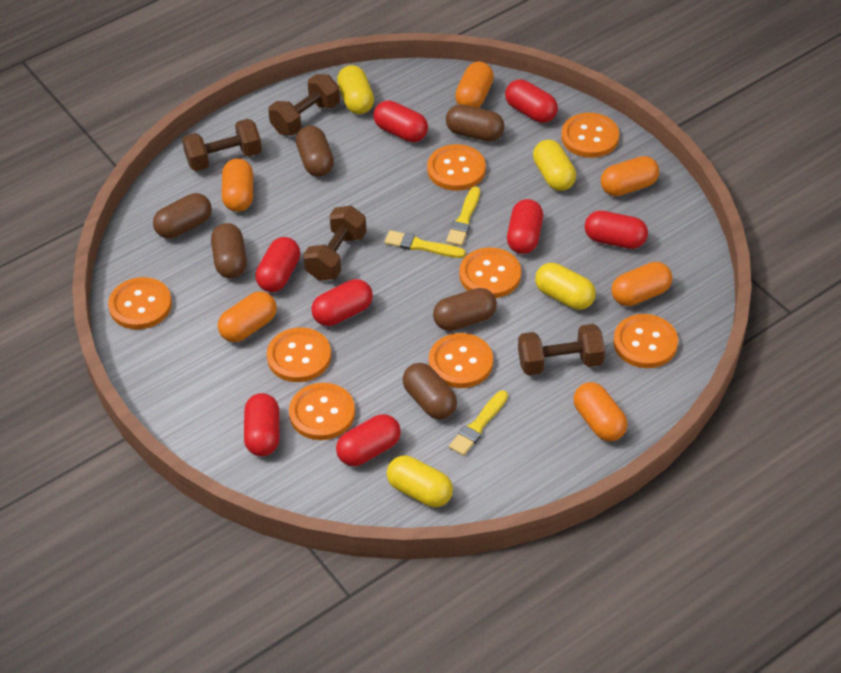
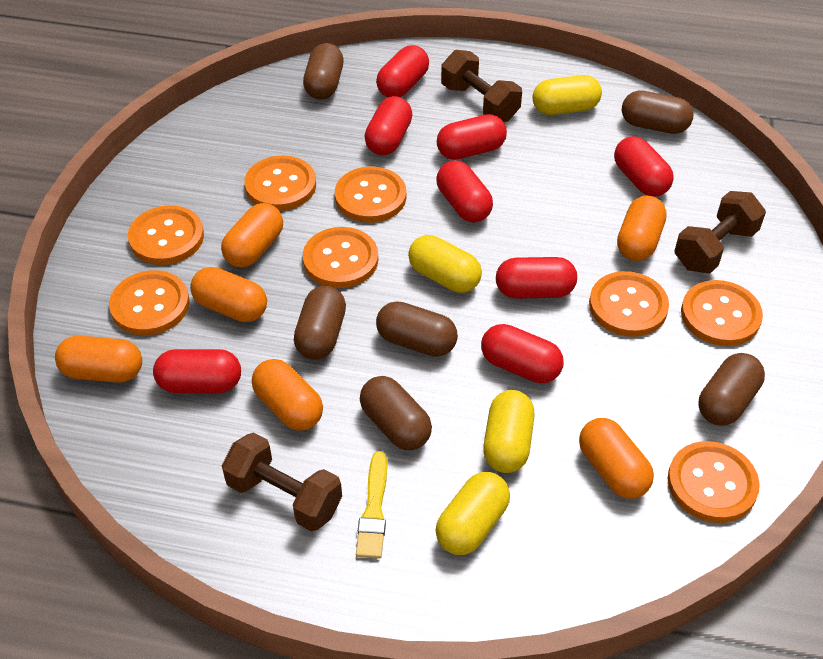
brown dumbbell: 4 -> 3
yellow brush: 3 -> 1

